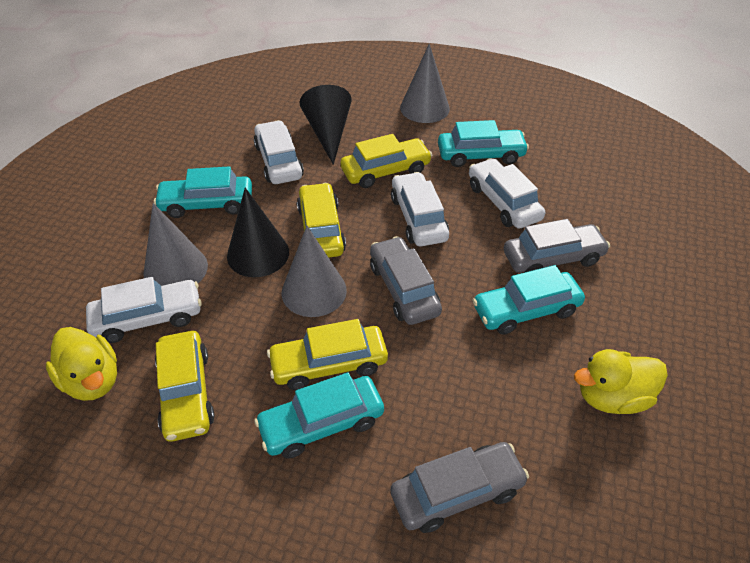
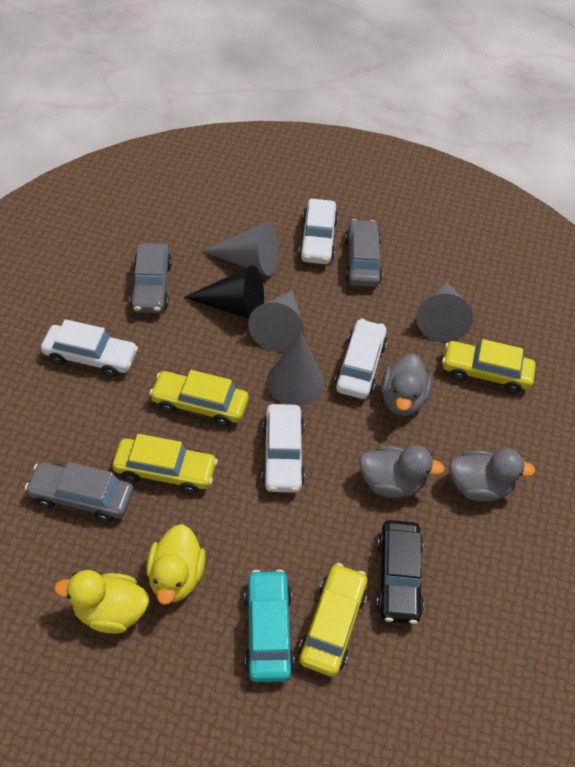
black car: 0 -> 1
black cone: 2 -> 1
grey cone: 3 -> 4
grey duck: 0 -> 3
turquoise car: 4 -> 1

